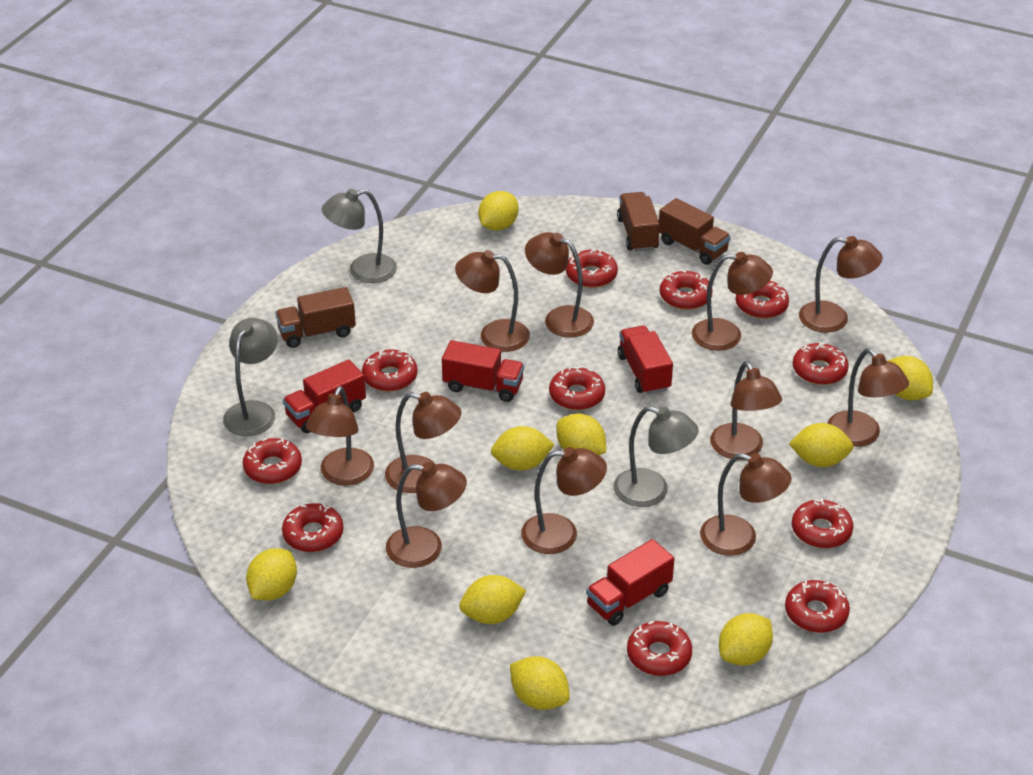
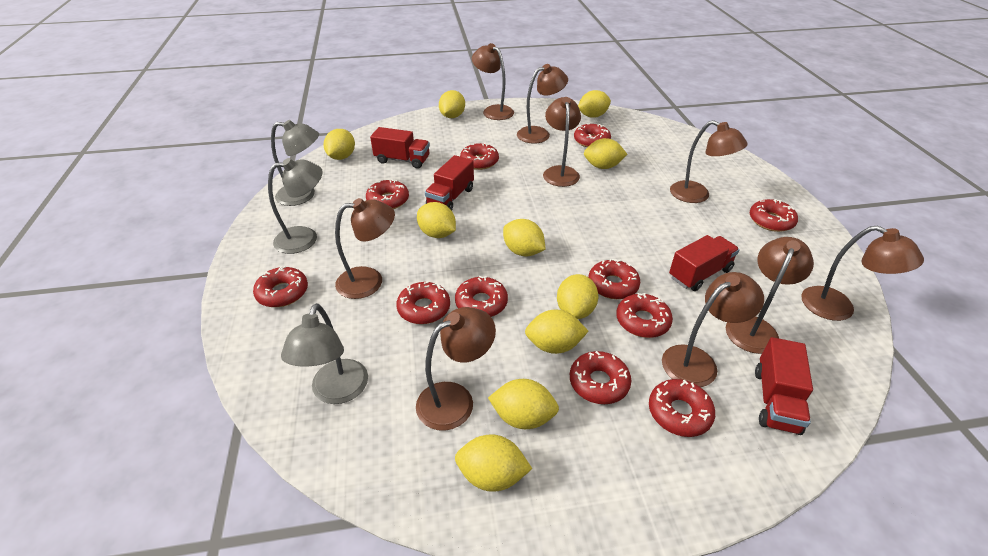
brown lamp: 11 -> 9
brown truck: 3 -> 0
yellow lemon: 9 -> 10

